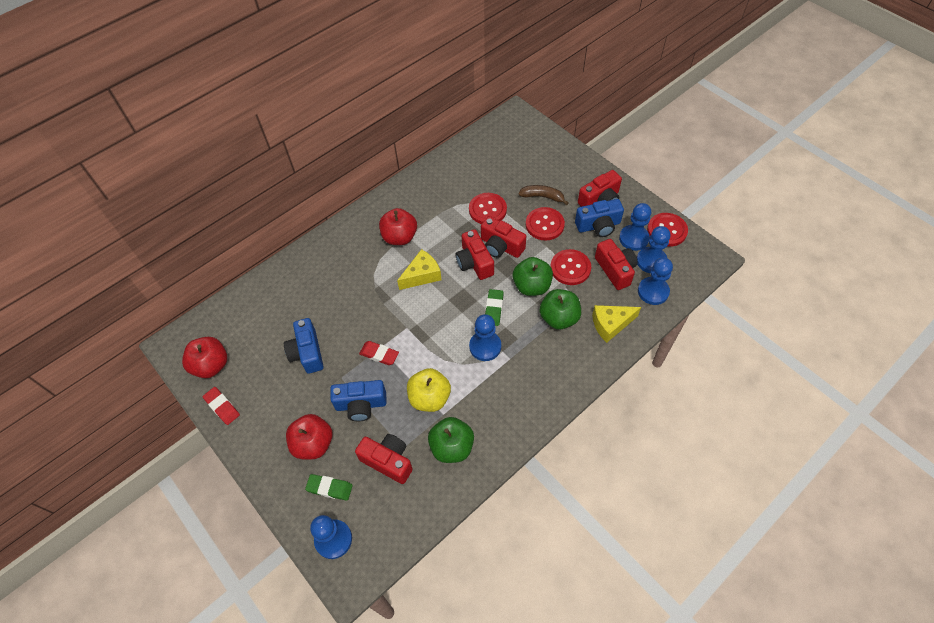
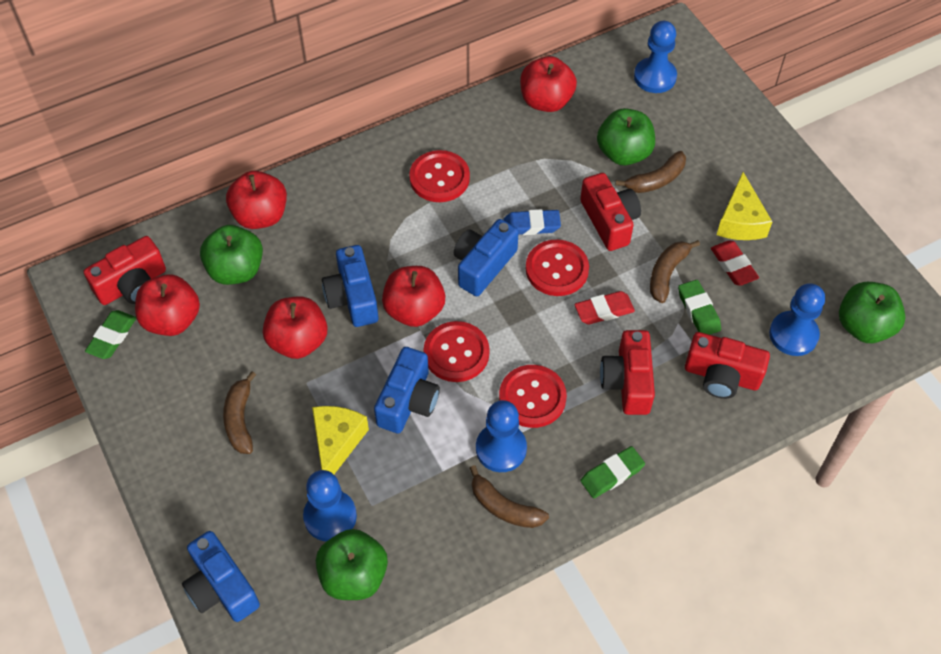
blue camera: 3 -> 4
blue eraser: 0 -> 1
blue pawn: 5 -> 4
brown banana: 1 -> 4
green apple: 3 -> 4
green eraser: 2 -> 3
red apple: 3 -> 5
red camera: 5 -> 4
yellow apple: 1 -> 0

